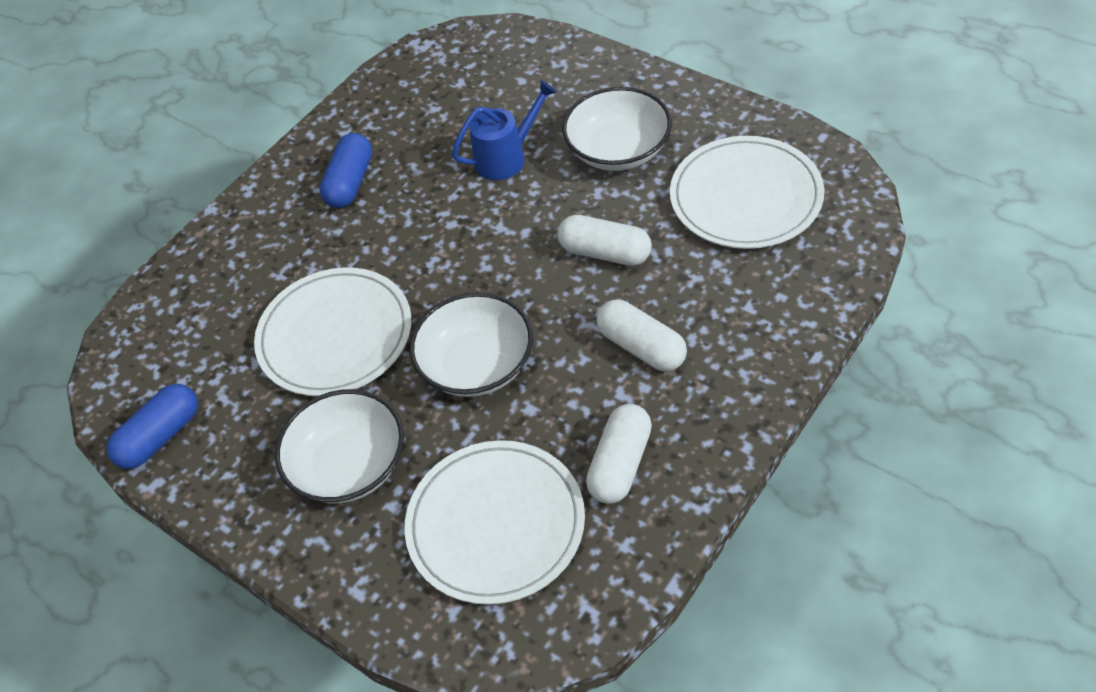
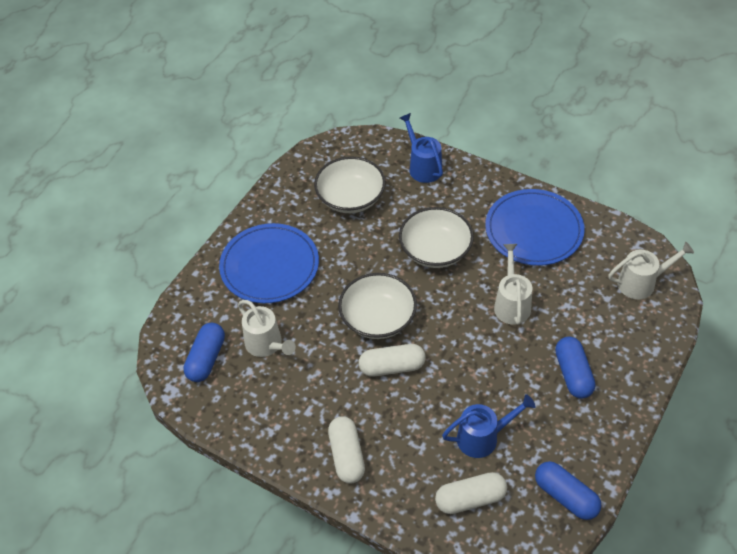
blue capsule: 2 -> 3
blue plate: 0 -> 2
blue watering can: 1 -> 2
white plate: 3 -> 0
white watering can: 0 -> 3

